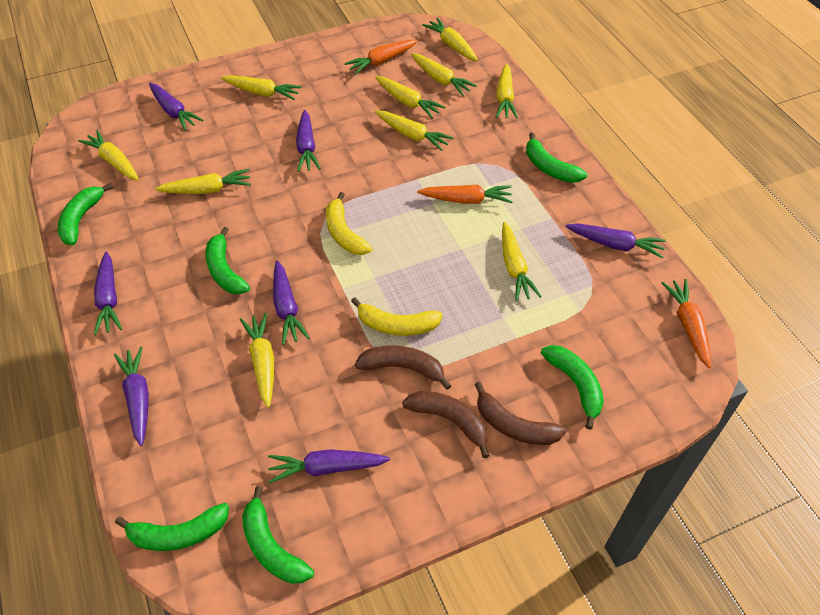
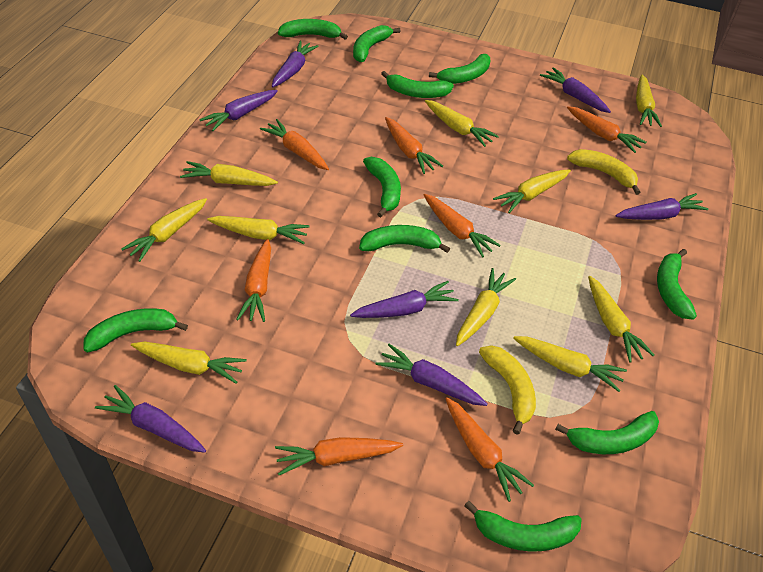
brown banana: 3 -> 0
green banana: 6 -> 10
orange carrot: 3 -> 7

